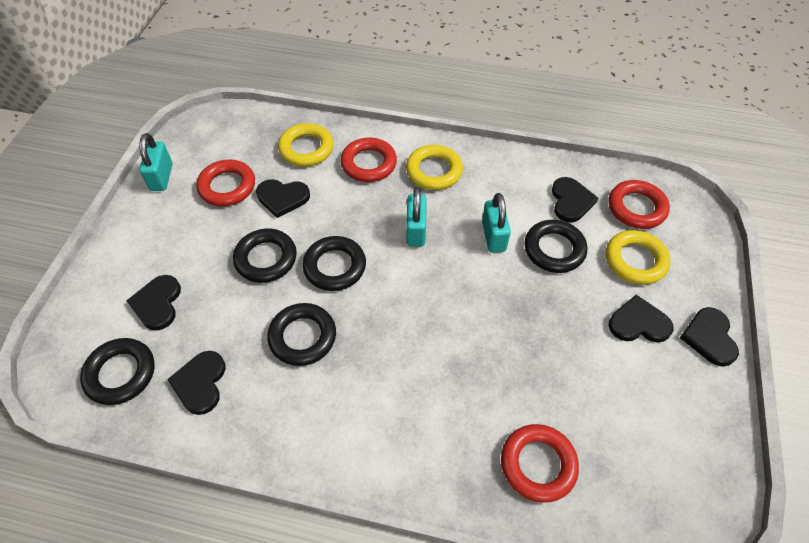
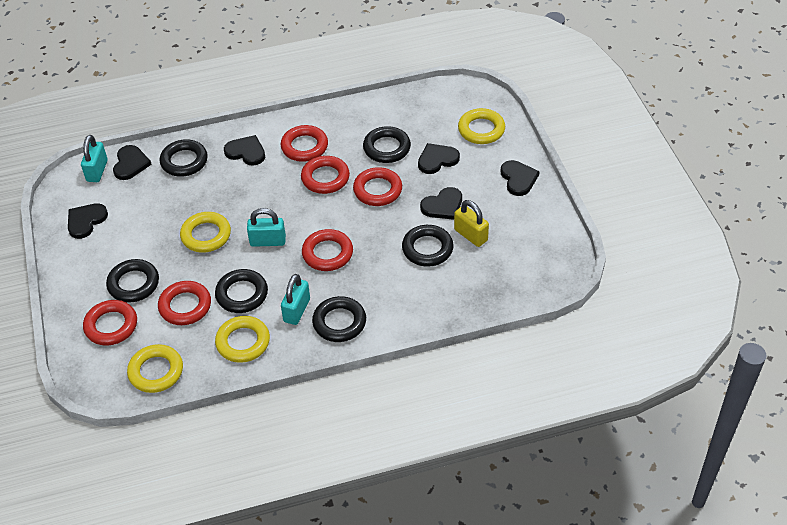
black ring: 5 -> 6
red ring: 4 -> 6
yellow padlock: 0 -> 1
yellow ring: 3 -> 4

